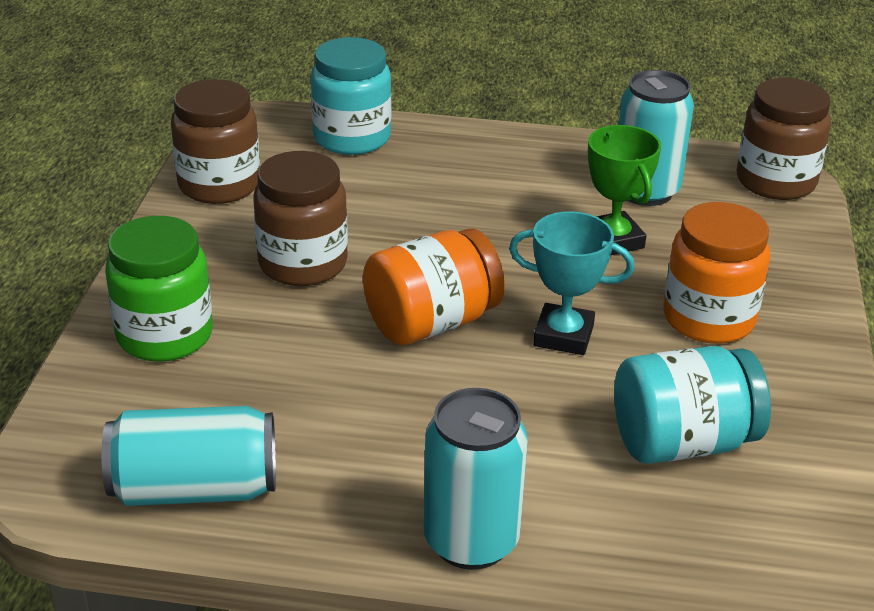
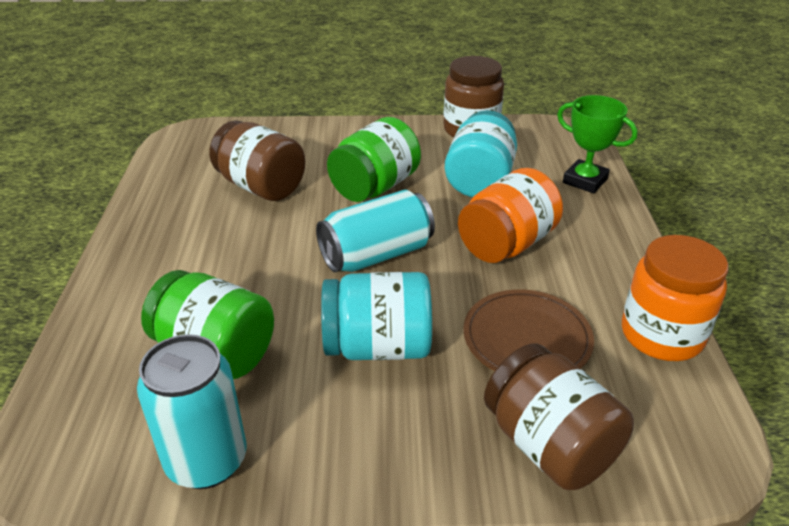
brown plate: 0 -> 1
green jar: 1 -> 2
turquoise can: 3 -> 2
turquoise trophy: 1 -> 0

